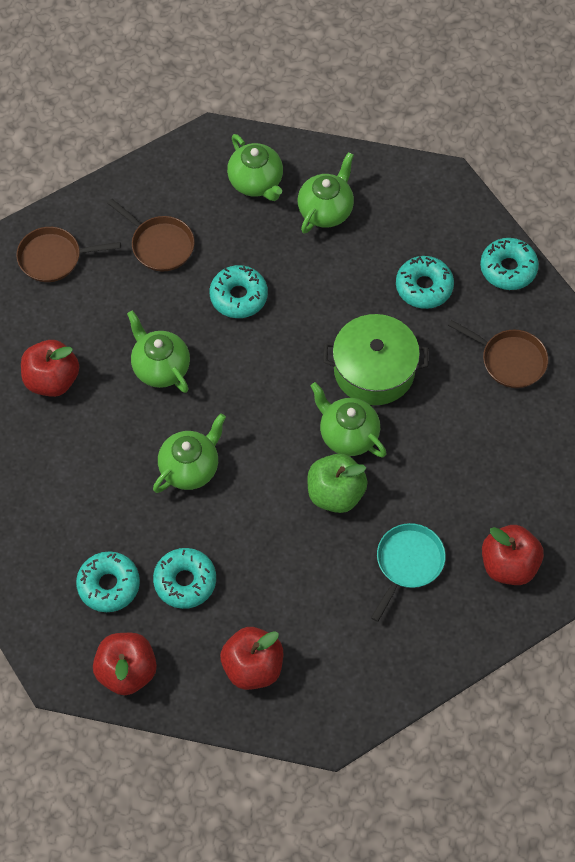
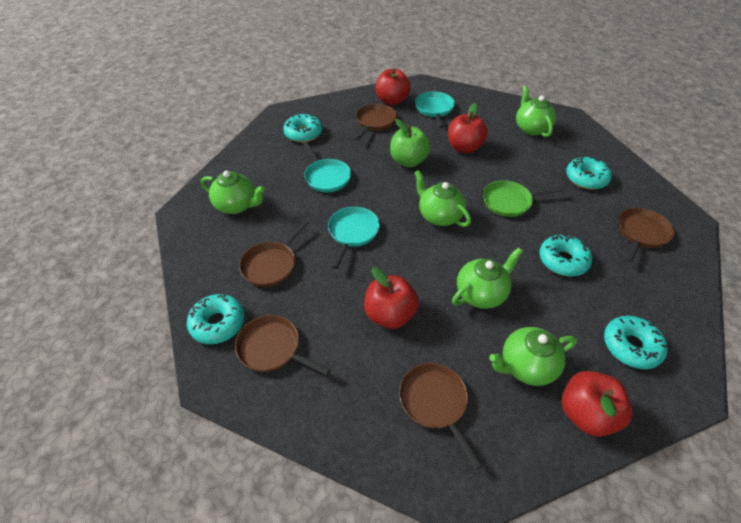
brown pan: 3 -> 5
green pan: 0 -> 1
green pot: 1 -> 0
turquoise pan: 1 -> 3

